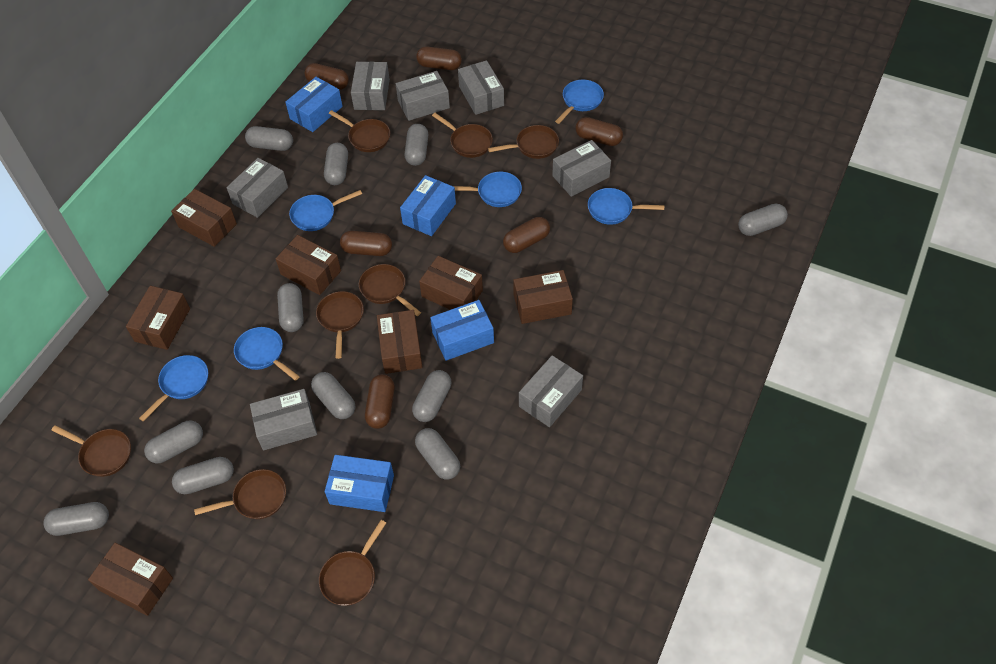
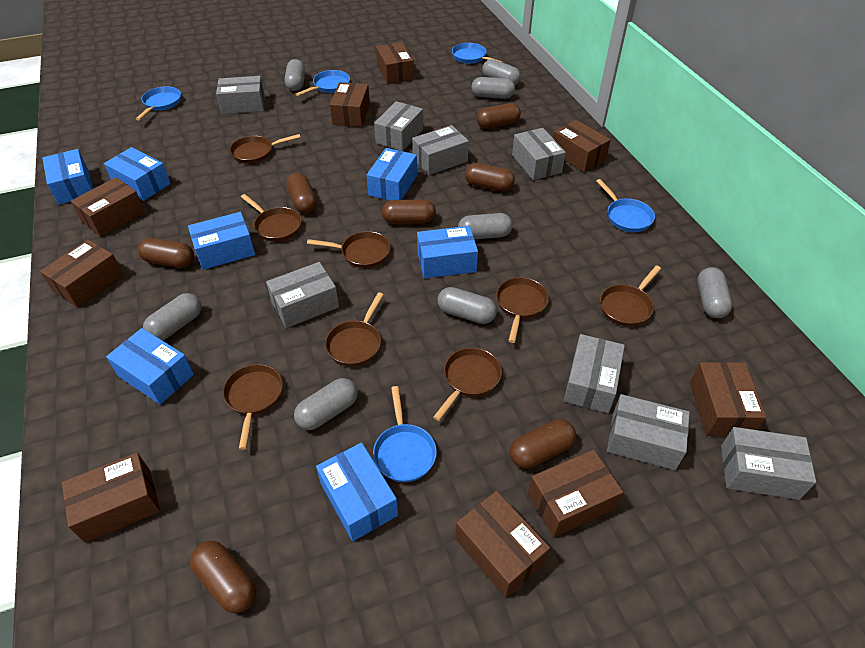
blue box: 4 -> 7
blue pan: 6 -> 5
brown box: 7 -> 9
brown capsule: 6 -> 7
grey box: 7 -> 8
grey capsule: 11 -> 8

